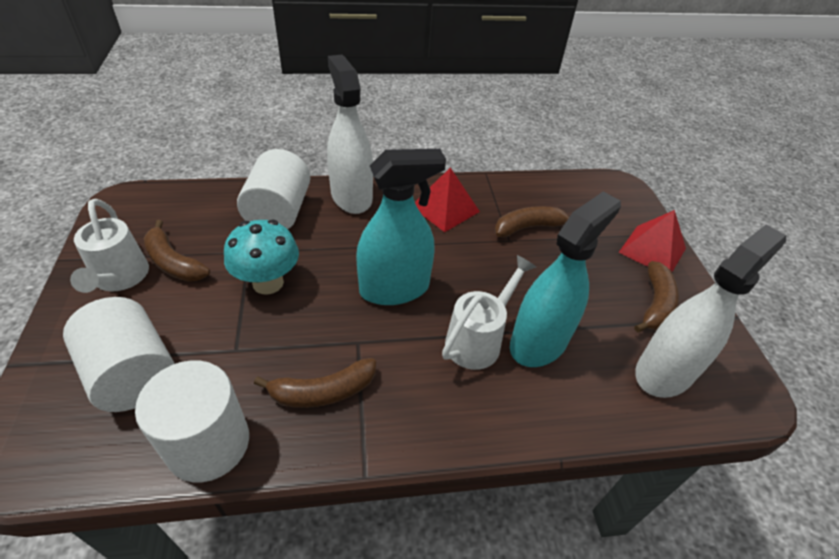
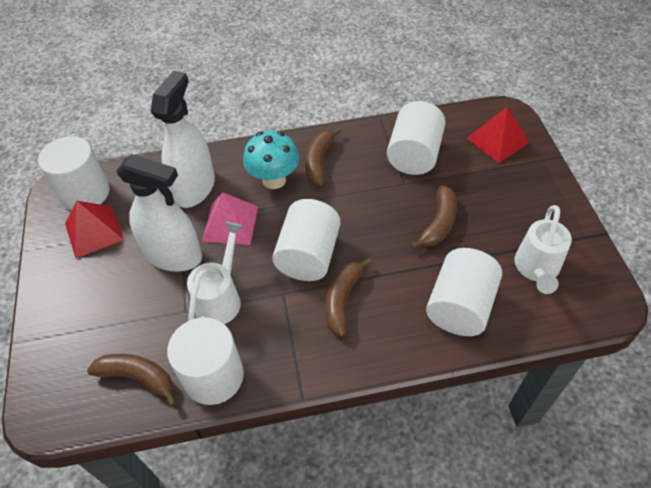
pink pyramid: 0 -> 1
turquoise spray bottle: 2 -> 0
white cylinder: 3 -> 5

